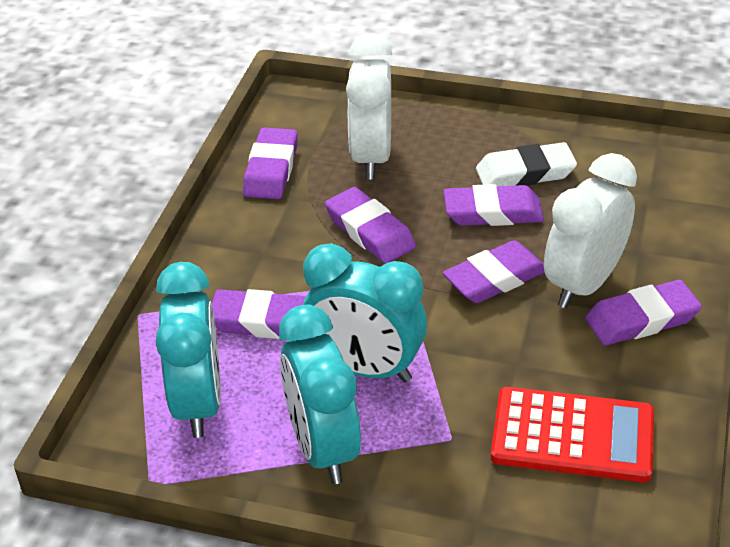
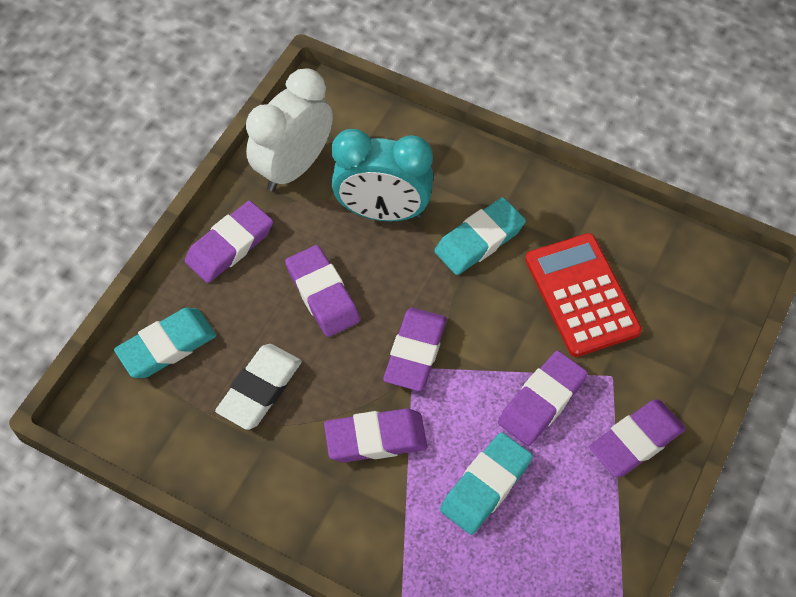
turquoise clock: 3 -> 1
turquoise eraser: 0 -> 3
white clock: 2 -> 1

